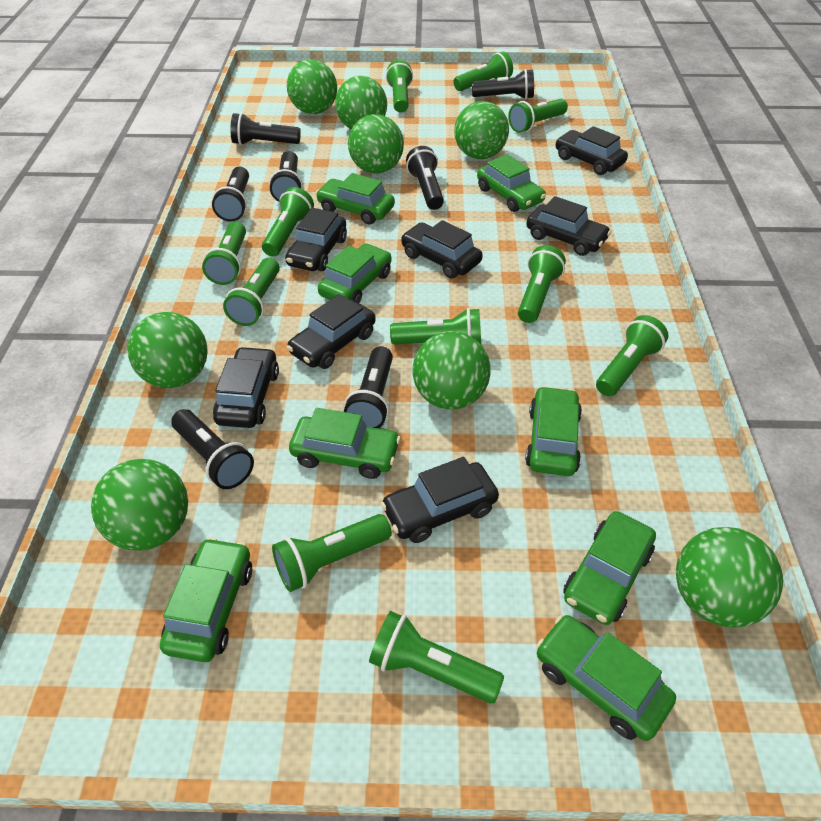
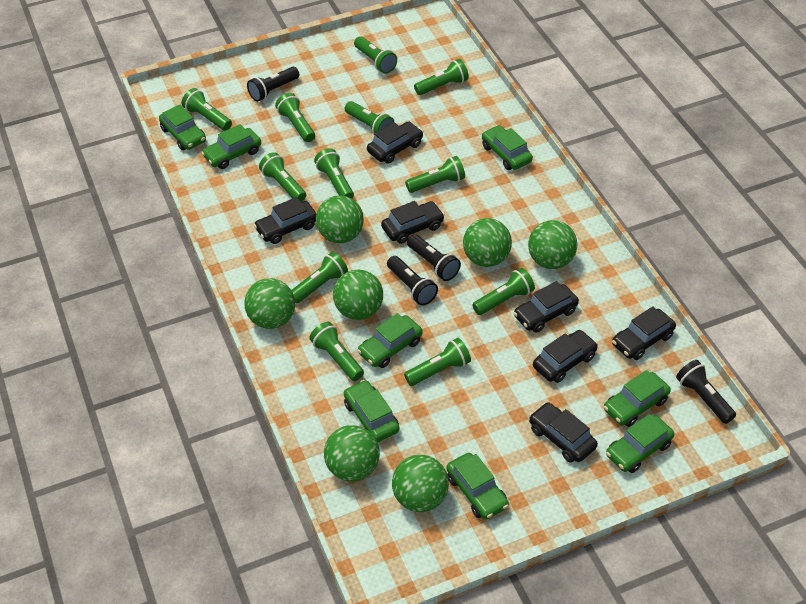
black flashlight: 7 -> 4
green ball: 8 -> 7
green flashlight: 11 -> 12

